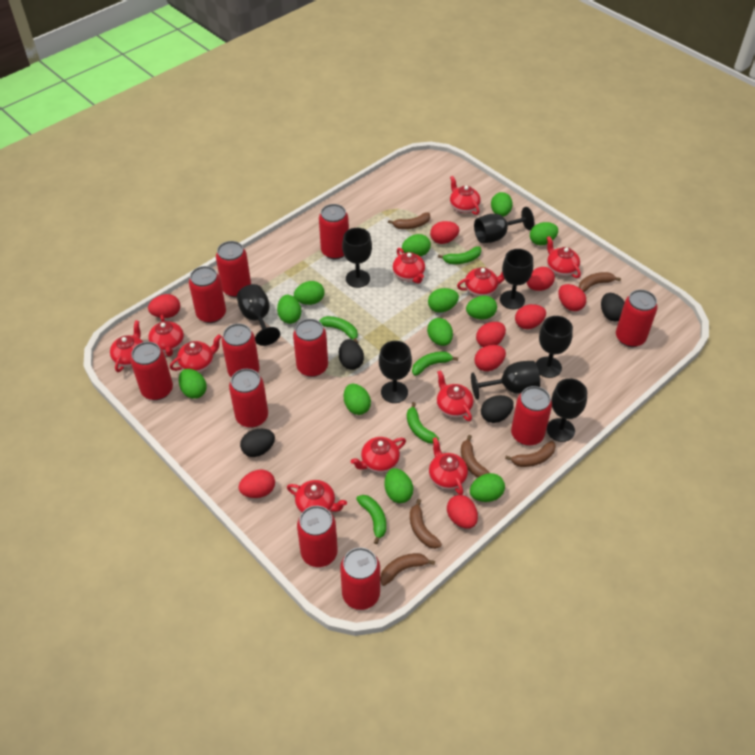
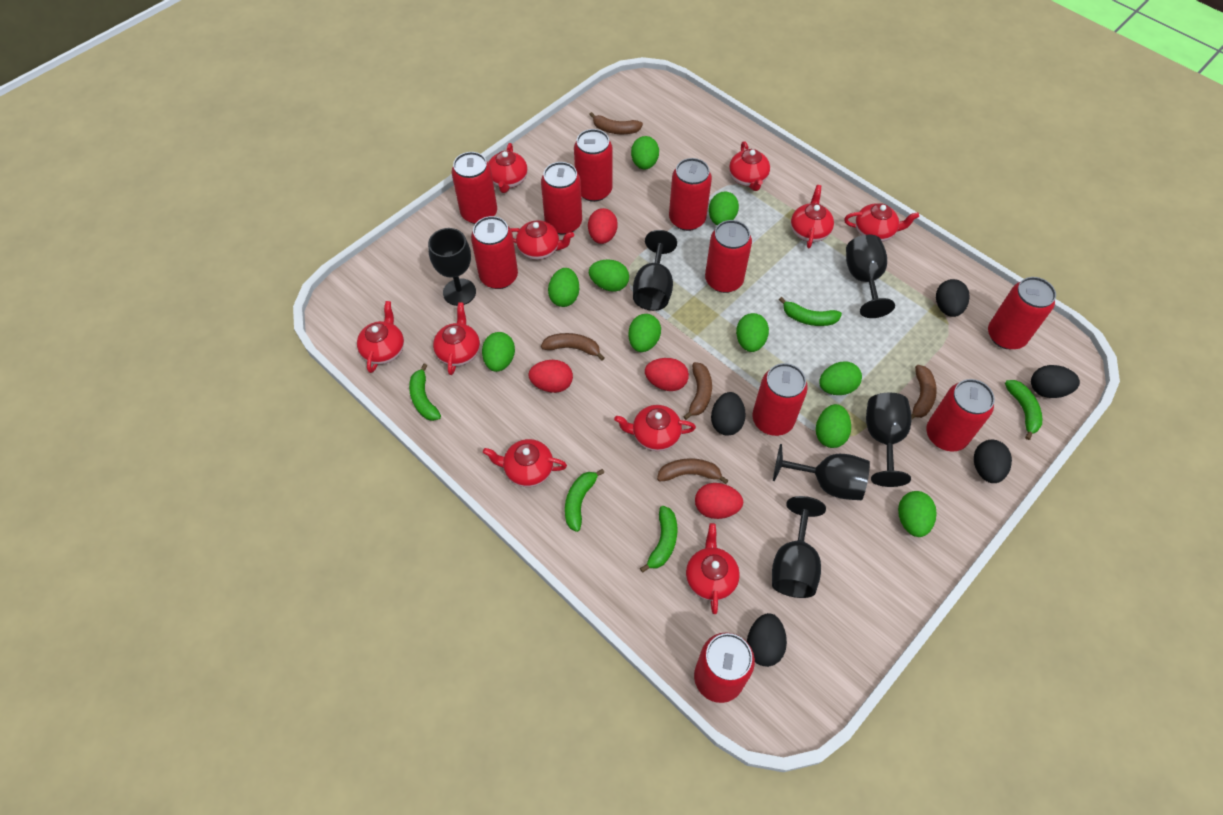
black egg: 4 -> 5
black goblet: 8 -> 6
brown banana: 6 -> 5
green egg: 12 -> 10
red can: 11 -> 10
red egg: 9 -> 4
red teapot: 11 -> 10

